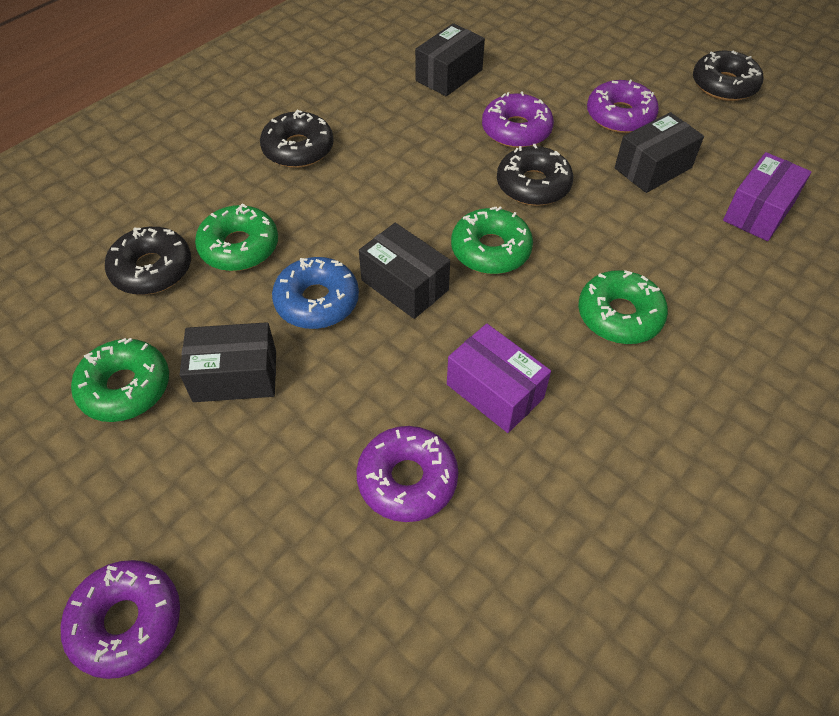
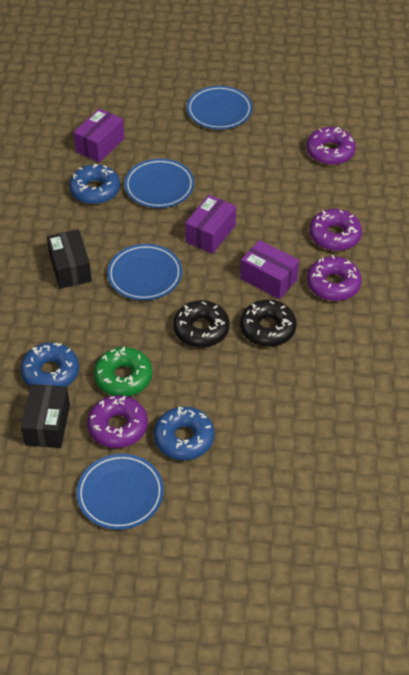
black box: 4 -> 2
black donut: 4 -> 2
blue donut: 1 -> 3
blue plate: 0 -> 4
green donut: 4 -> 1
purple box: 2 -> 3

